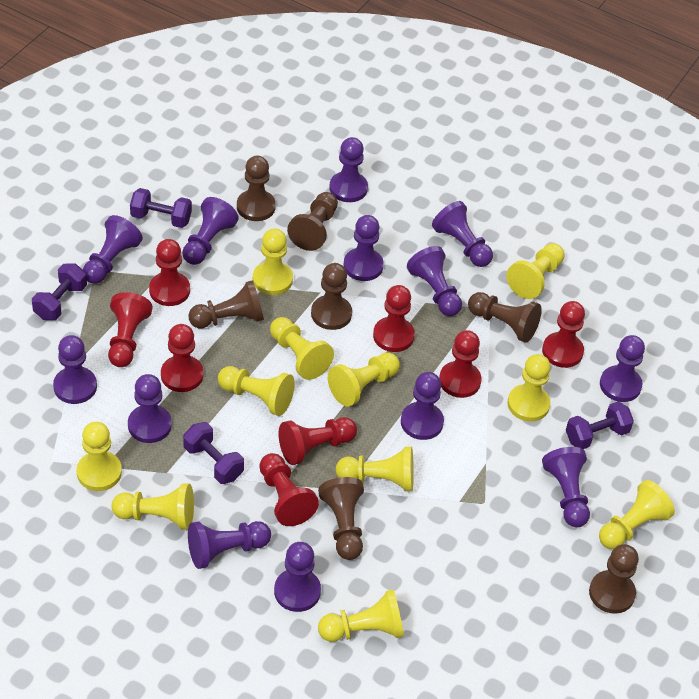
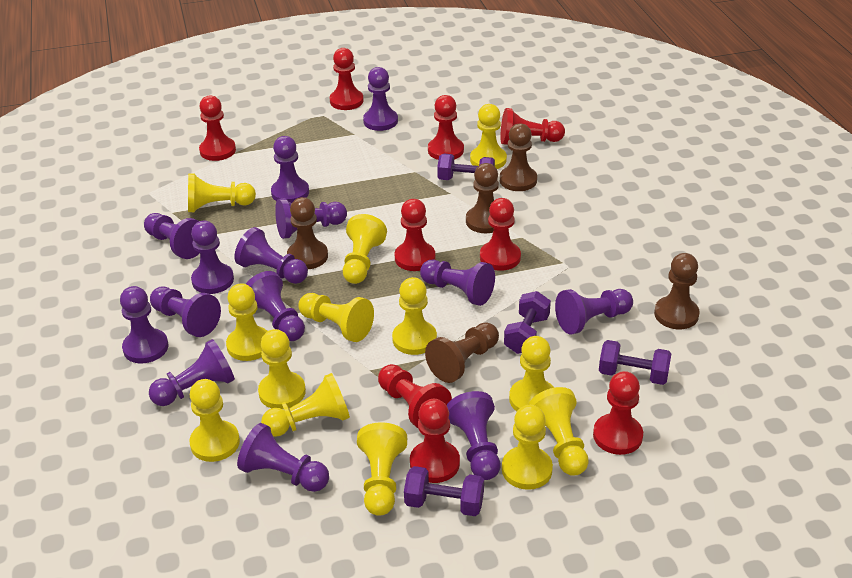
brown pawn: 7 -> 5
purple pawn: 13 -> 14
red pawn: 8 -> 9
yellow pawn: 11 -> 13

